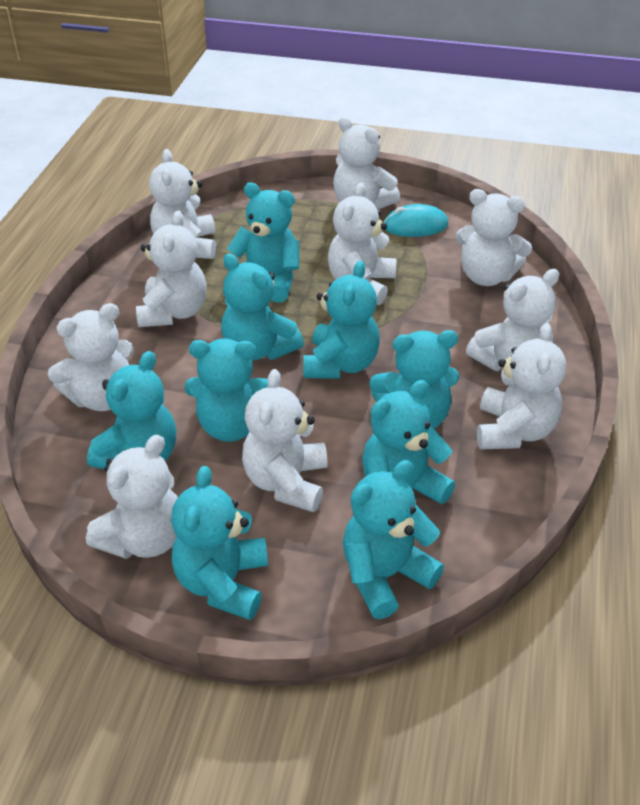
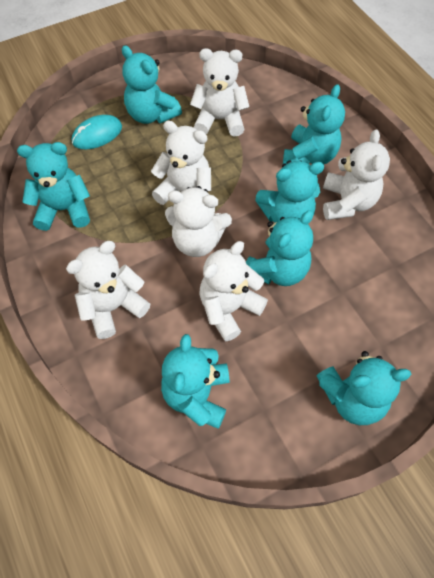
turquoise teddy bear: 9 -> 7
white teddy bear: 10 -> 6

